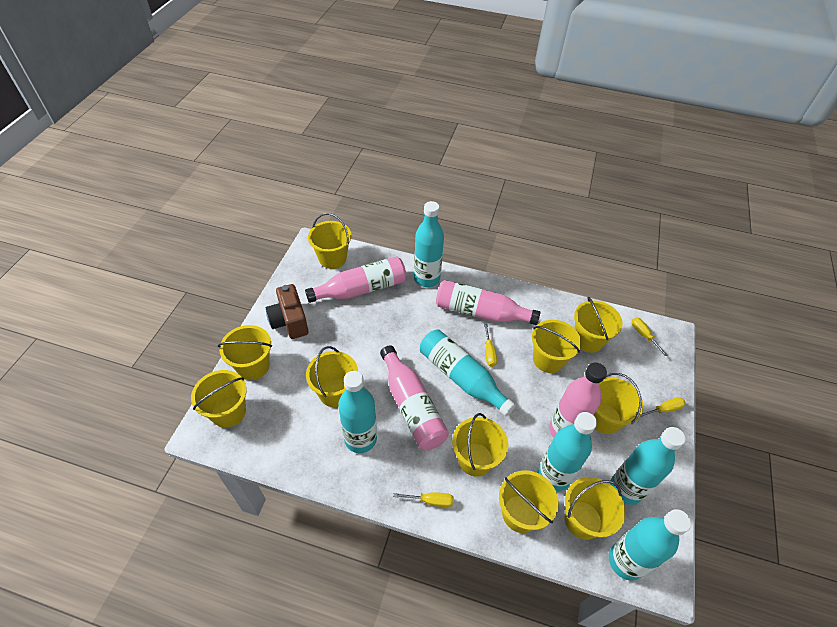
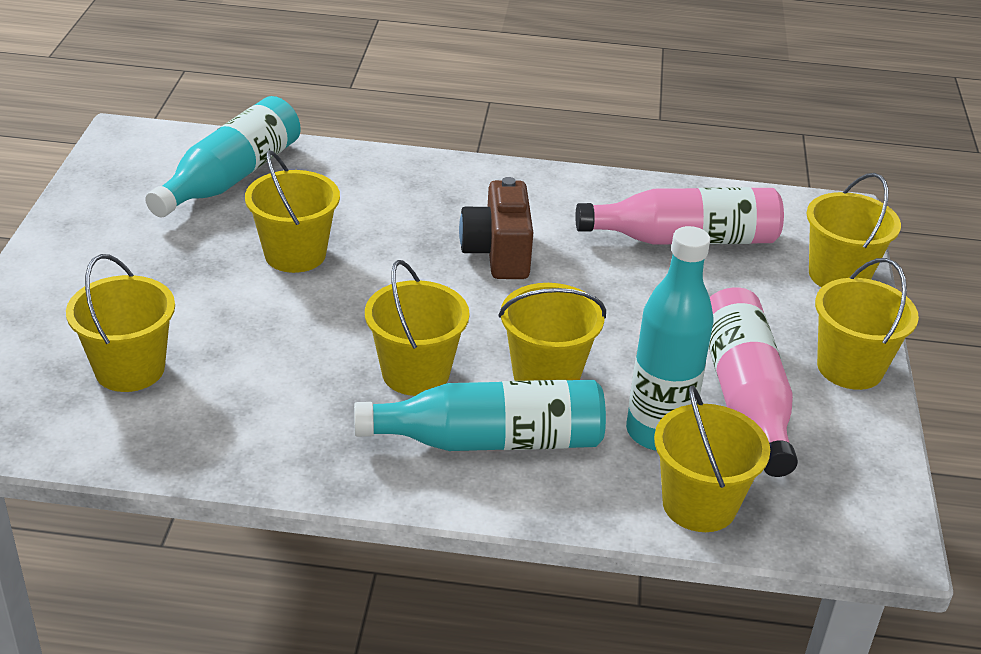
pink bottle: 4 -> 2
turquoise bottle: 6 -> 3
yellow bucket: 10 -> 7
yellow screwdriver: 4 -> 0

